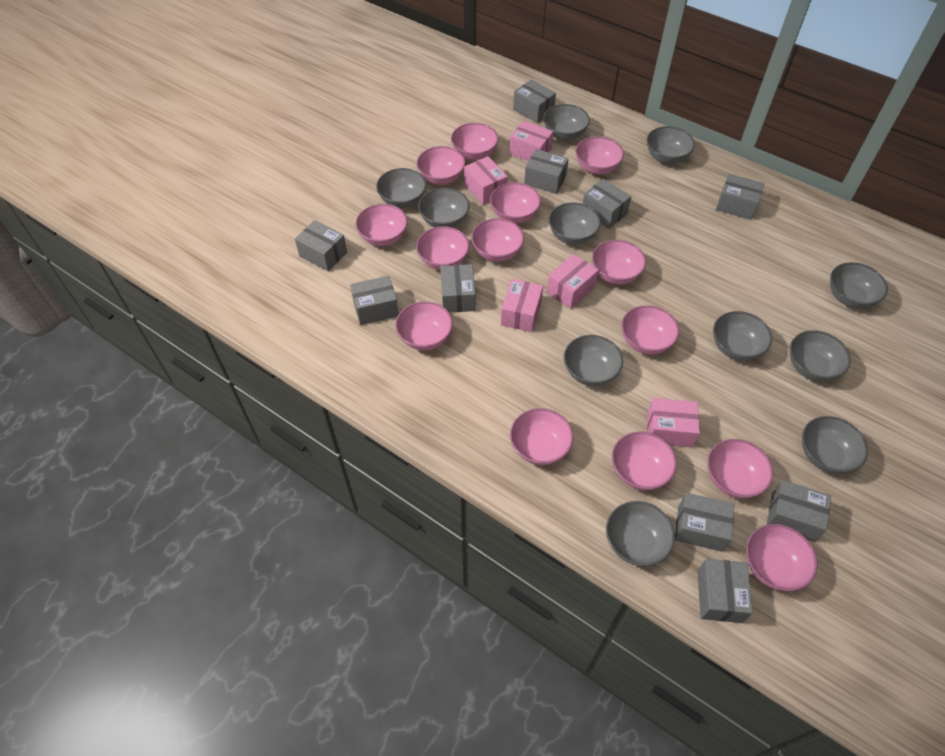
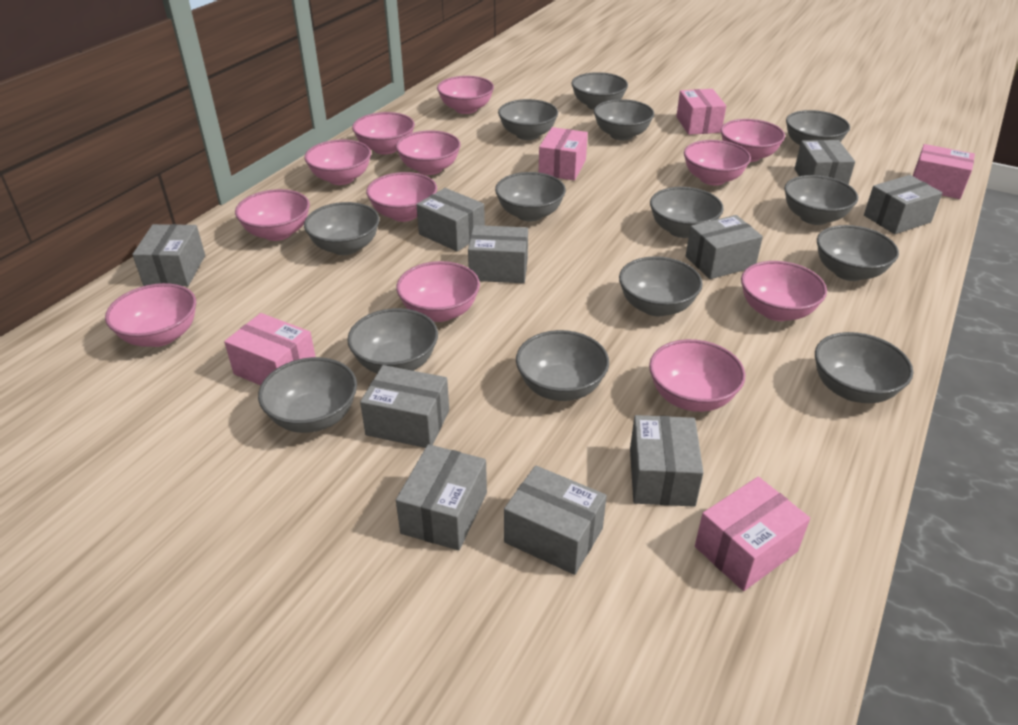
grey bowl: 11 -> 14
pink bowl: 14 -> 12

